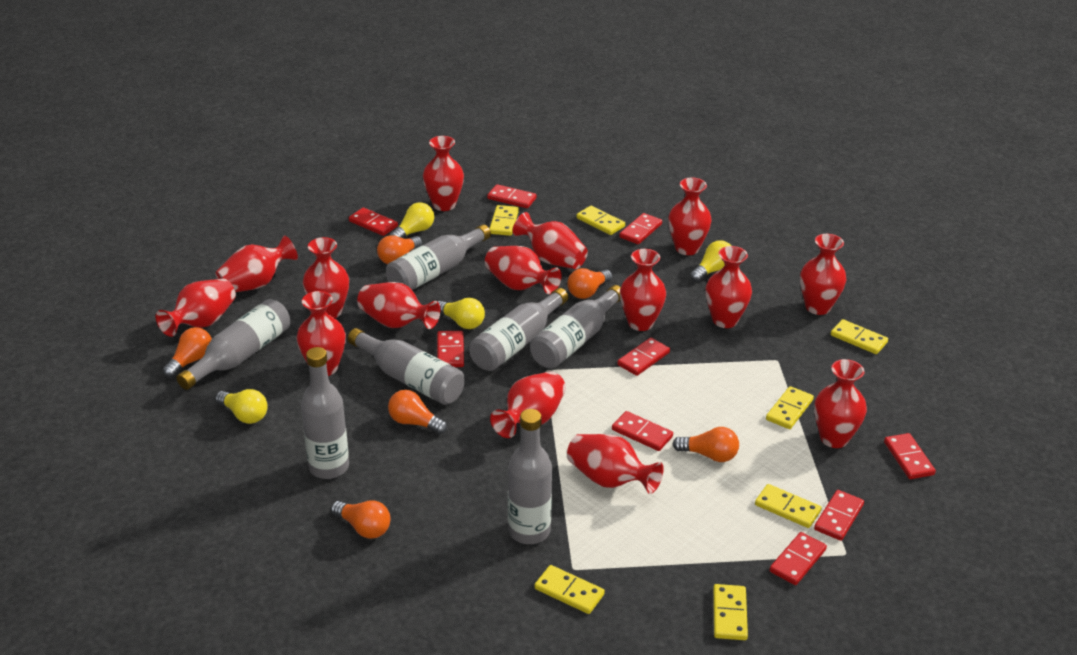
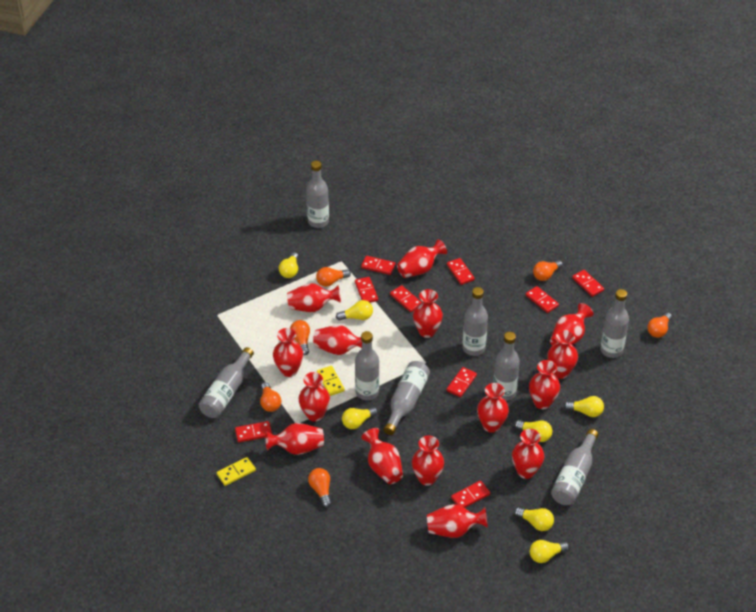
grey bottle: 7 -> 8
yellow domino: 7 -> 2
yellow light bulb: 4 -> 7

